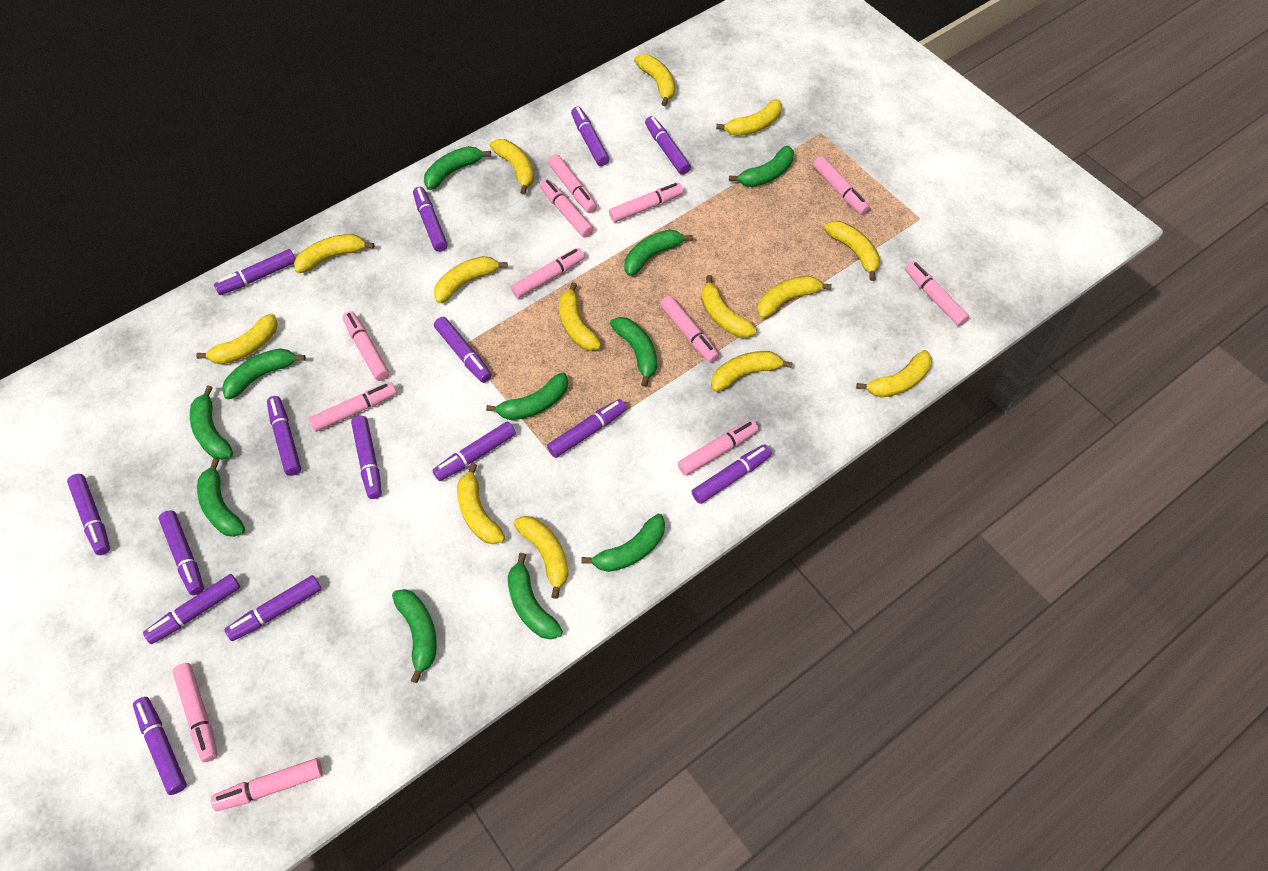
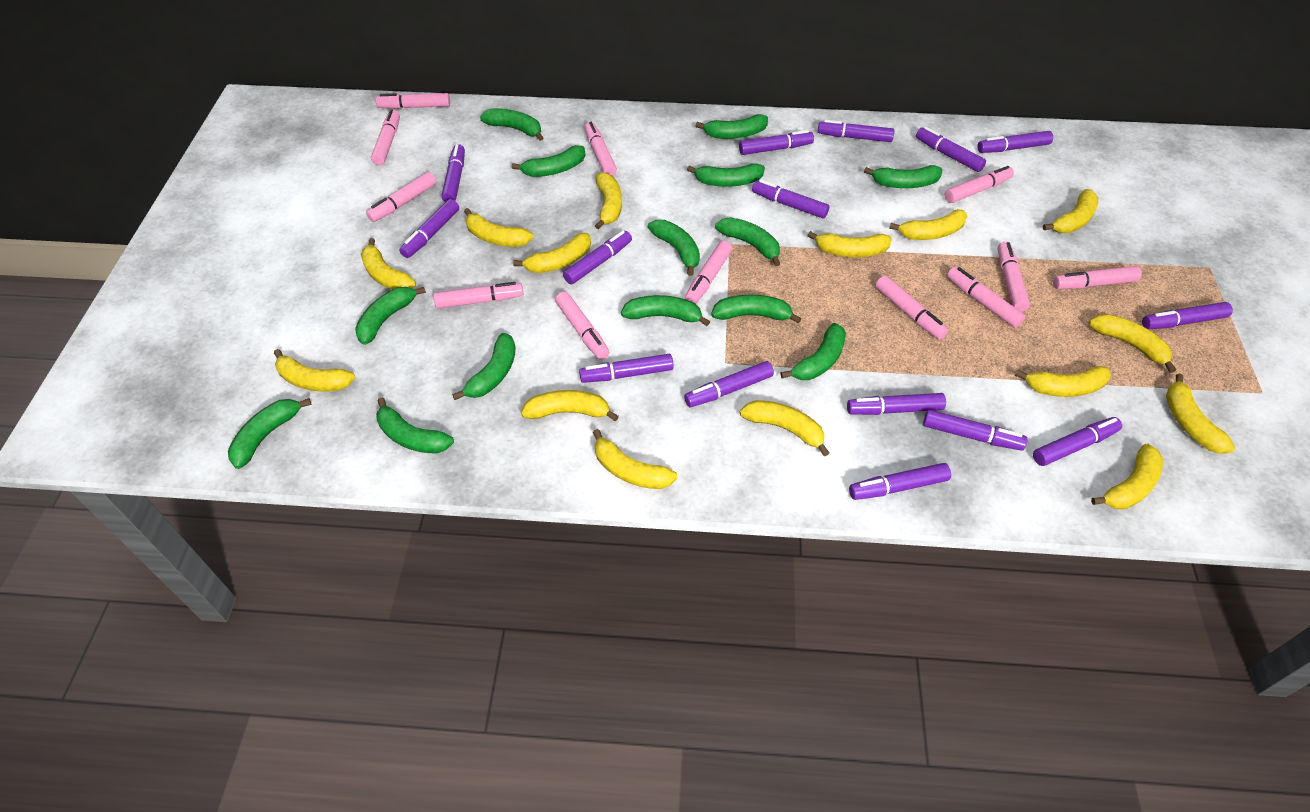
green banana: 11 -> 14
yellow banana: 14 -> 15

